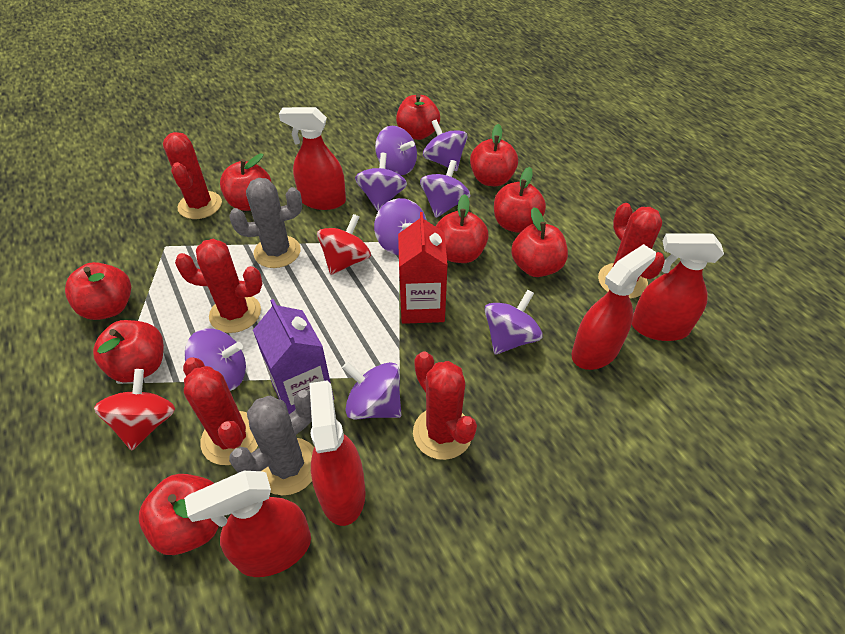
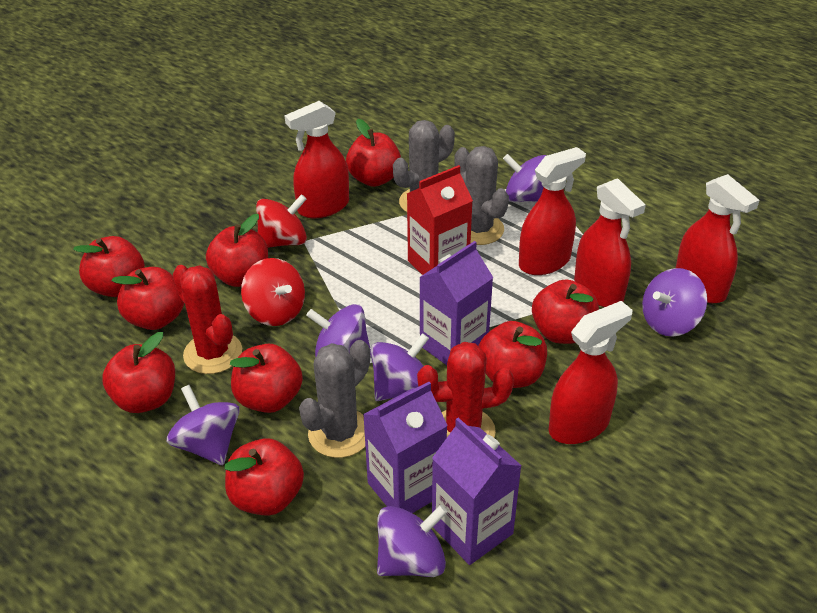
grey cactus: 2 -> 3
purple carton: 1 -> 3
purple spinning top: 8 -> 6
red cactus: 5 -> 2

